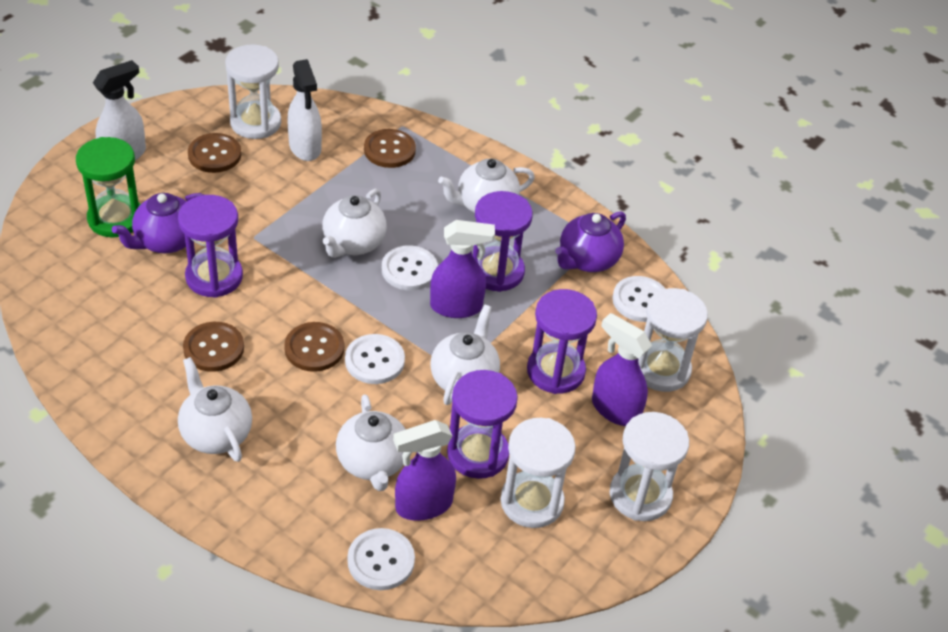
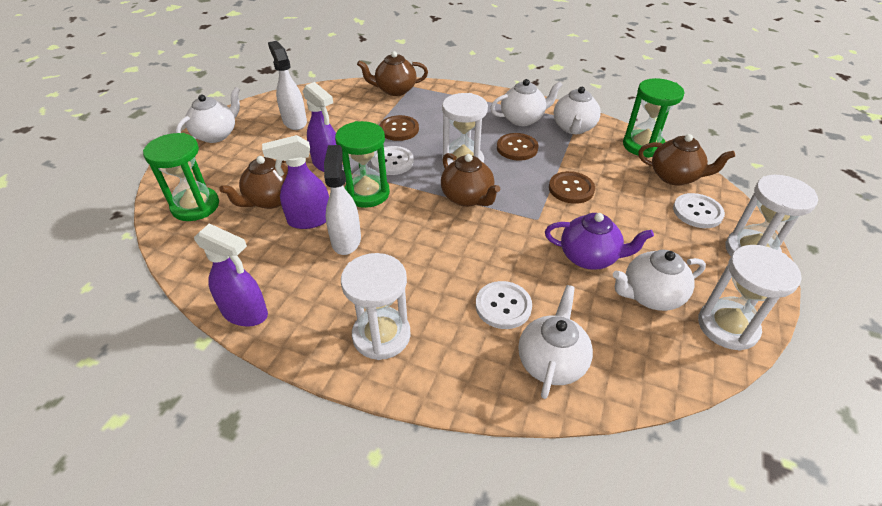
brown button: 4 -> 3
brown teapot: 0 -> 4
green hourglass: 1 -> 3
purple hourglass: 4 -> 0
purple teapot: 2 -> 1
white button: 4 -> 3

